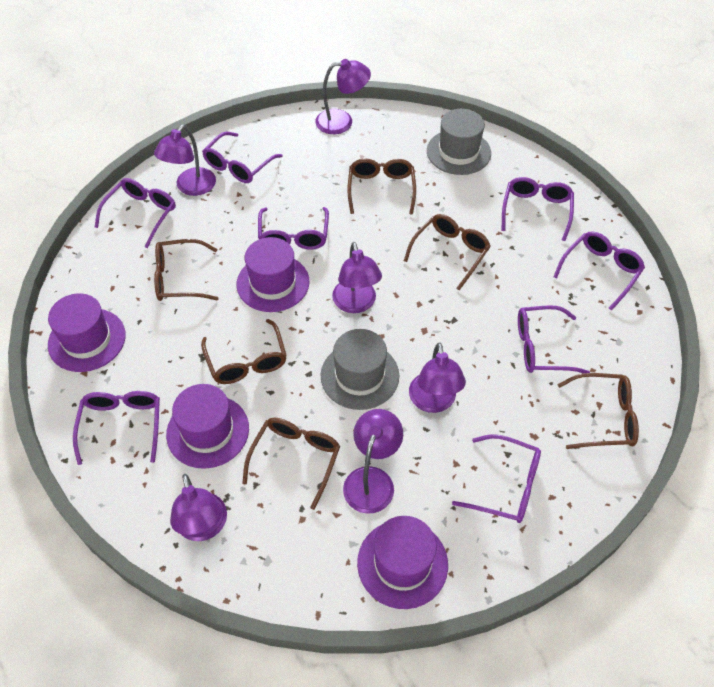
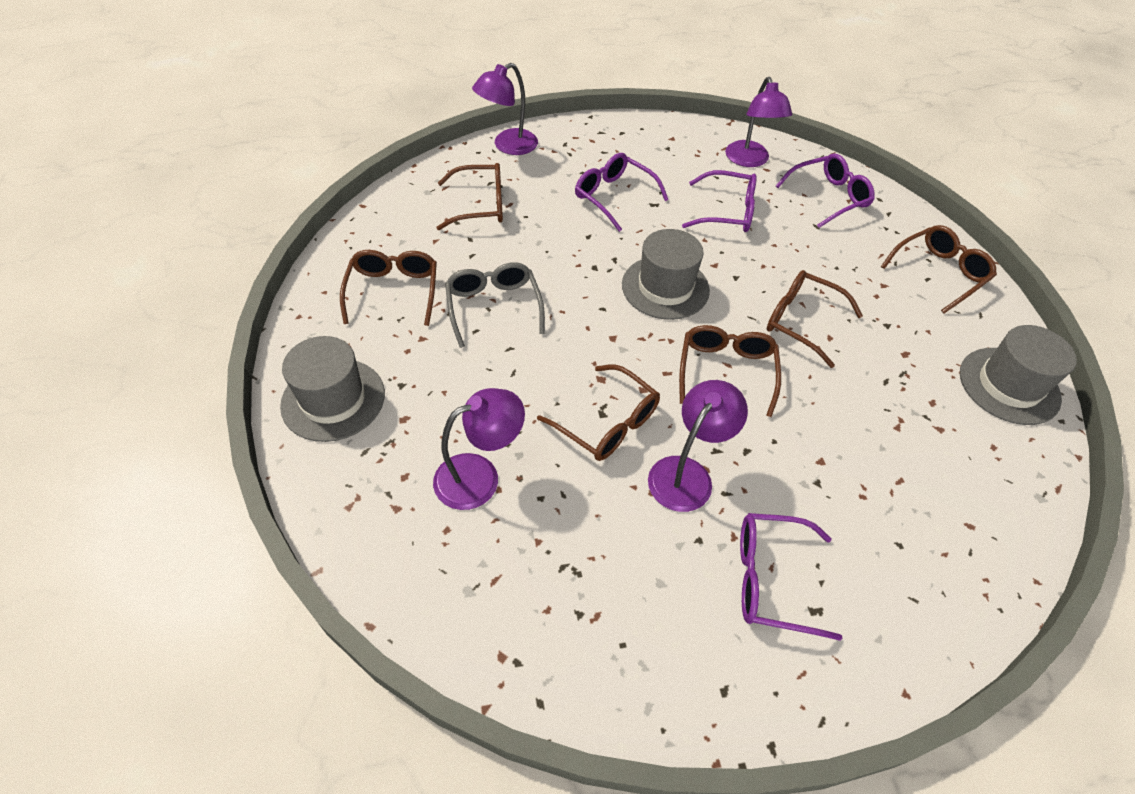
grey glasses: 0 -> 1
grey hat: 2 -> 3
purple glasses: 8 -> 4
purple hat: 4 -> 0
purple lamp: 6 -> 4

